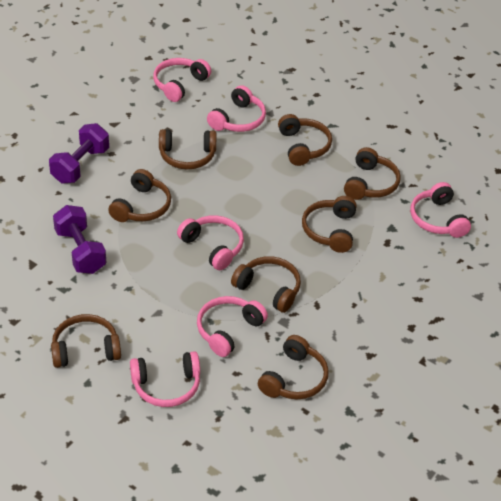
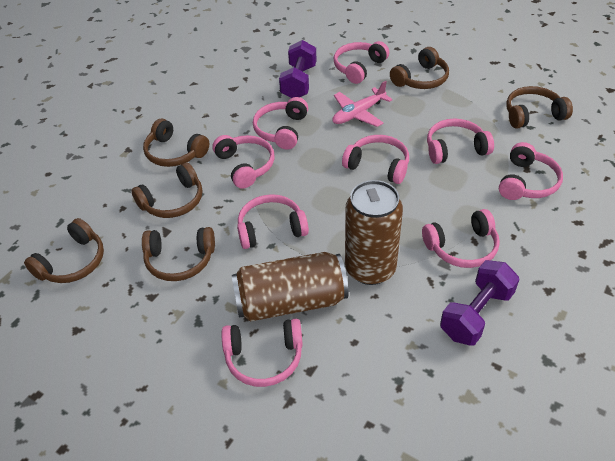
brown can: 0 -> 2
brown headphones: 8 -> 6
pink headphones: 6 -> 9
pink plane: 0 -> 1

